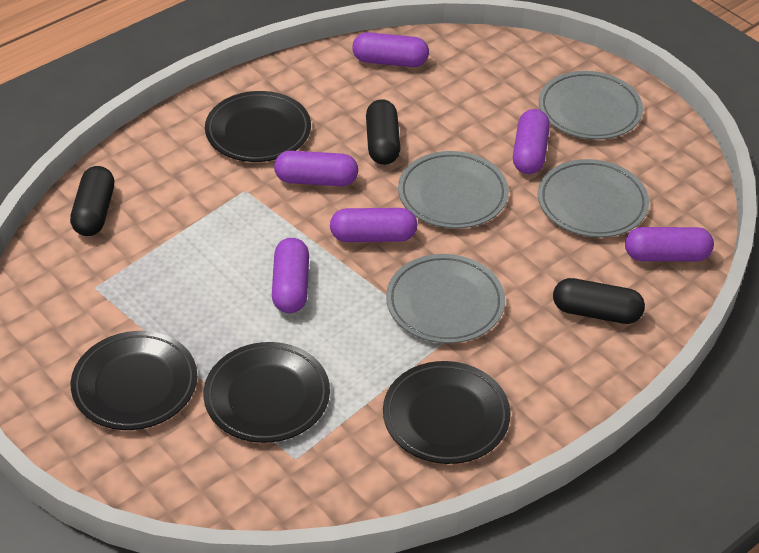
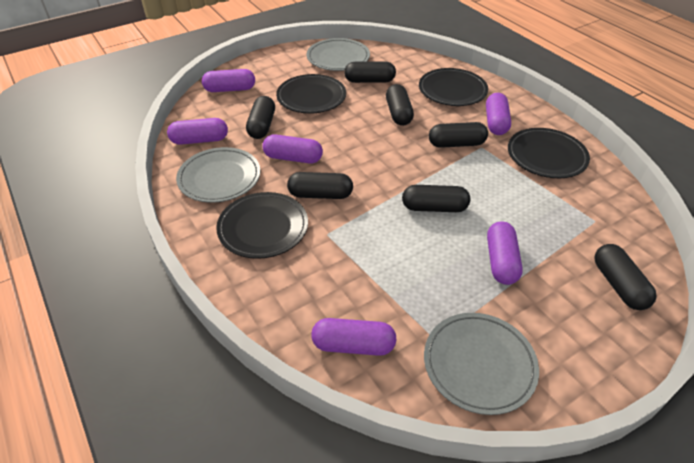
black capsule: 3 -> 7
grey plate: 4 -> 3

